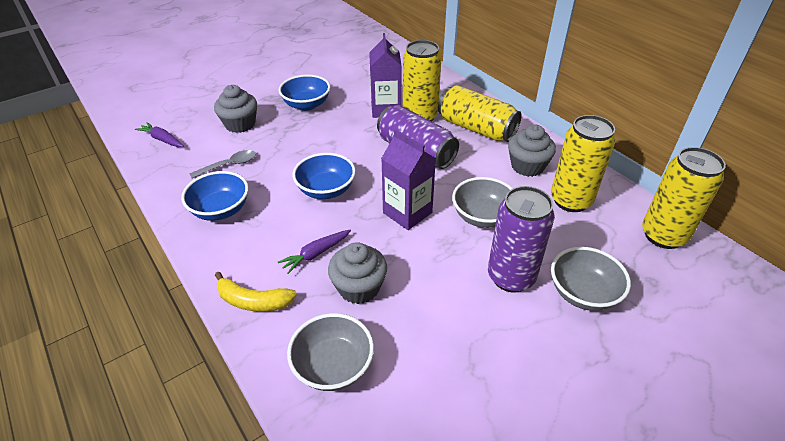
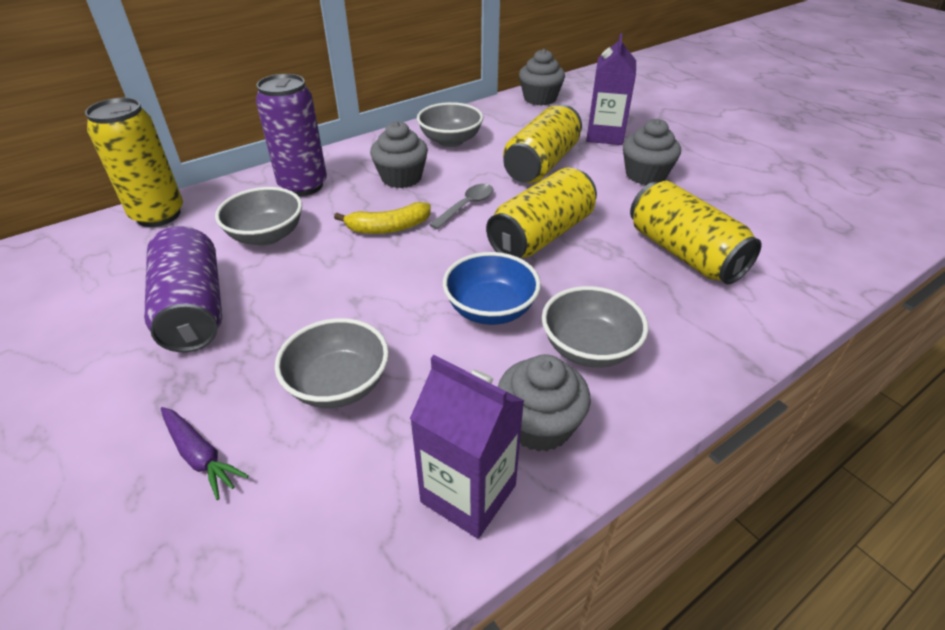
blue bowl: 3 -> 1
grey bowl: 3 -> 4
grey cupcake: 3 -> 4
purple carrot: 2 -> 1

